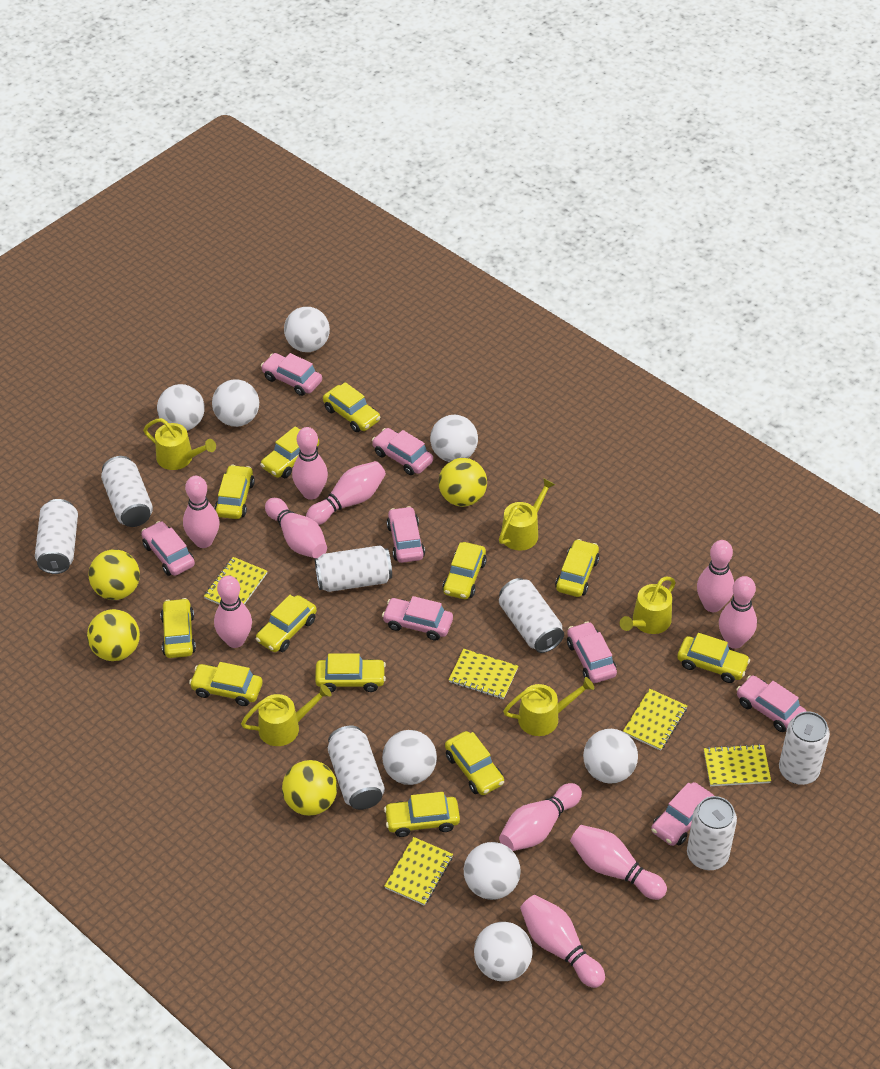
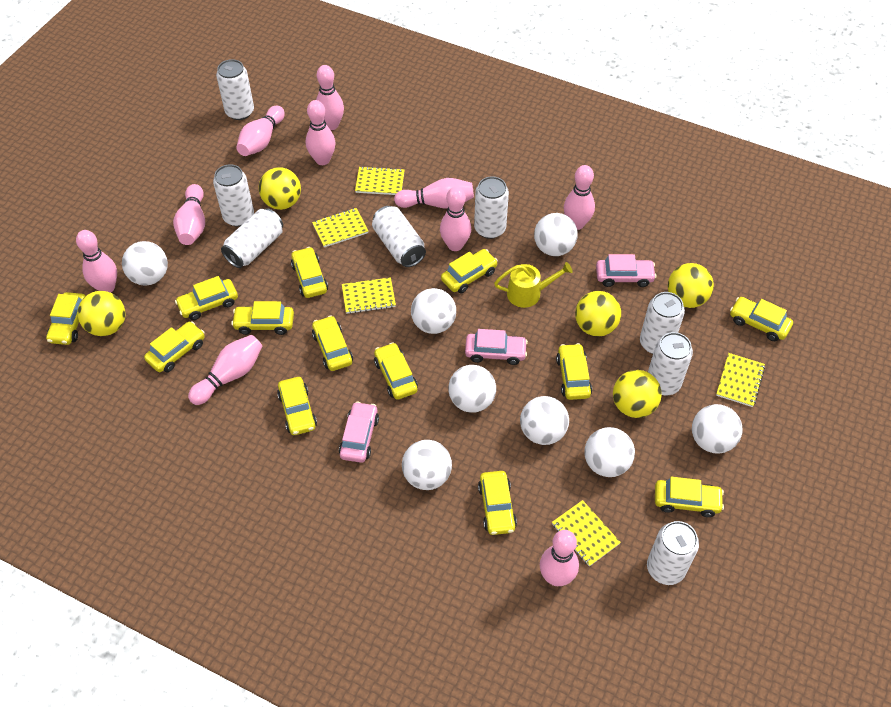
pink car: 8 -> 3
white can: 7 -> 8
yellow ball: 4 -> 5
yellow car: 12 -> 13
yellow watering can: 5 -> 1

